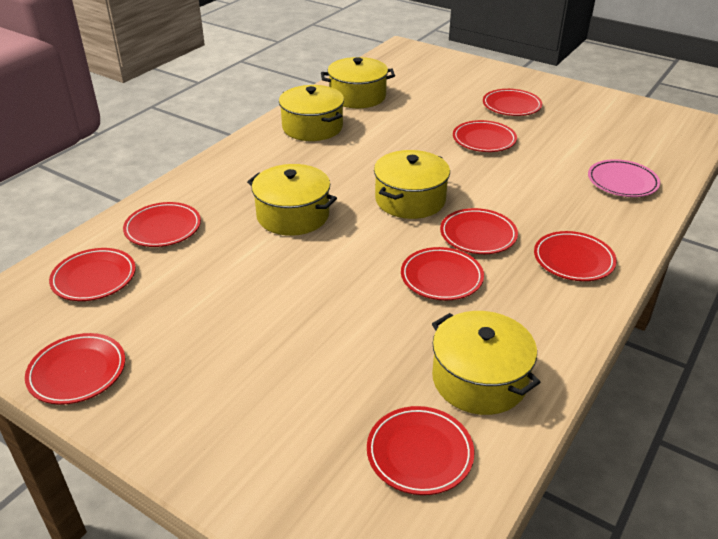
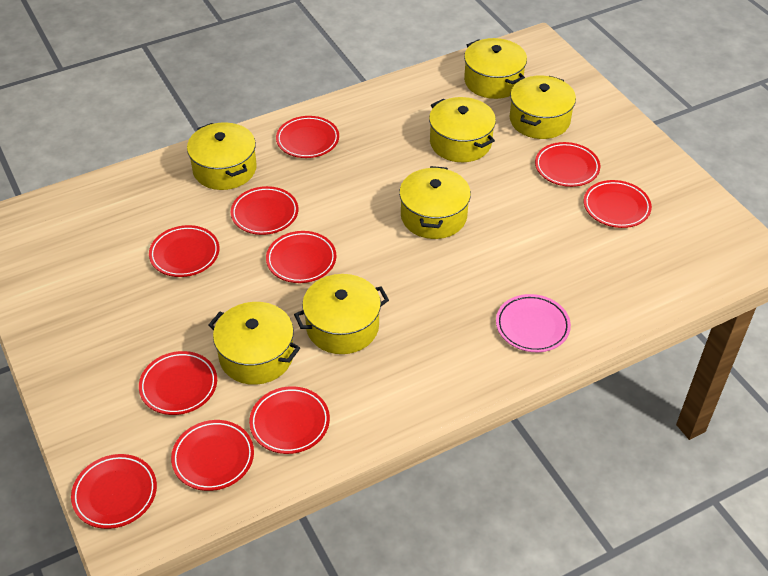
red plate: 9 -> 10
yellow pot: 5 -> 7

